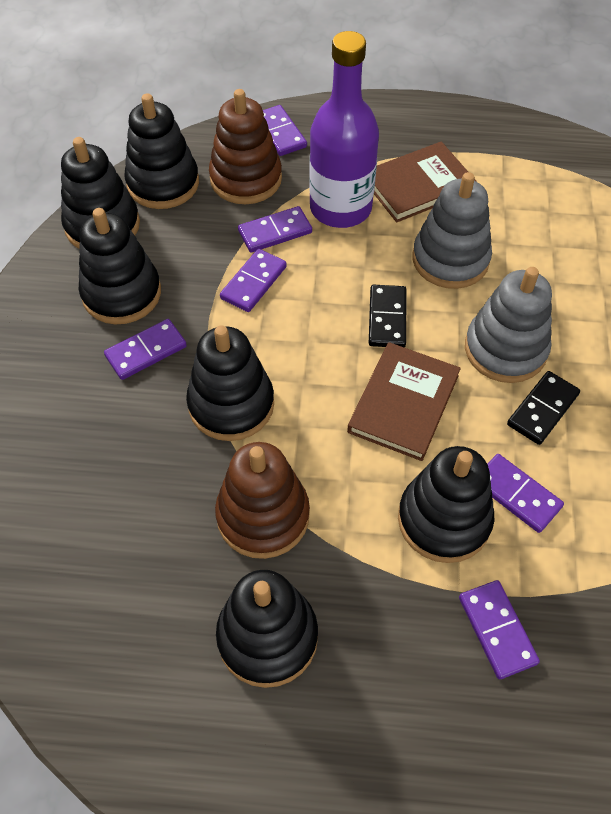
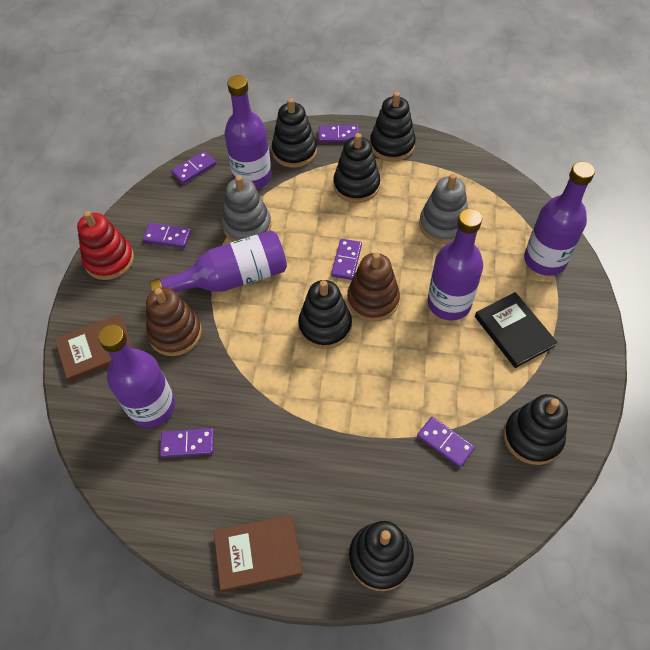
black book: 0 -> 1
black domino: 2 -> 0
purple bottle: 1 -> 5
red stacking toy: 0 -> 1

